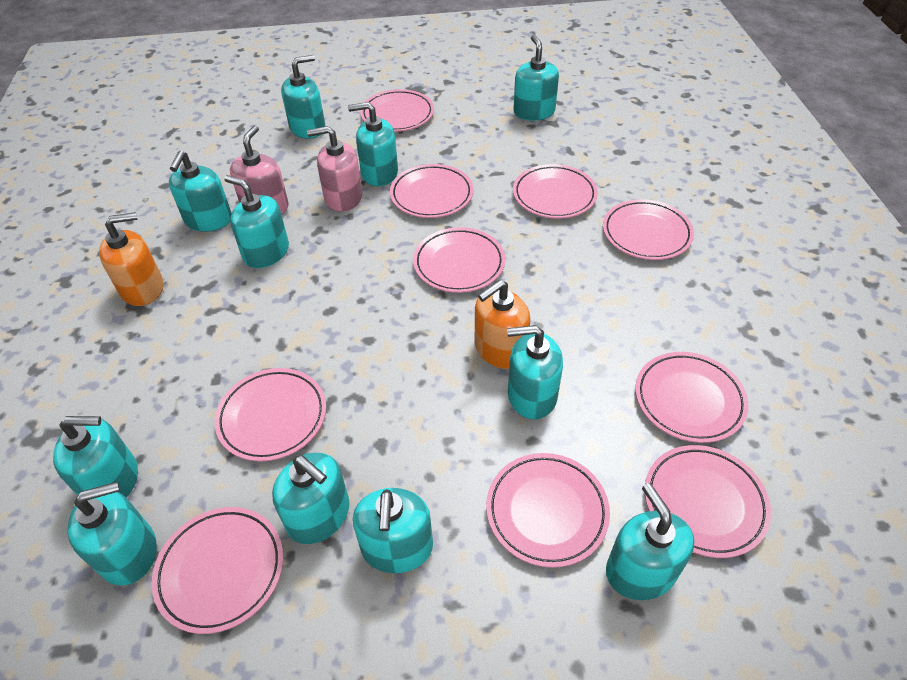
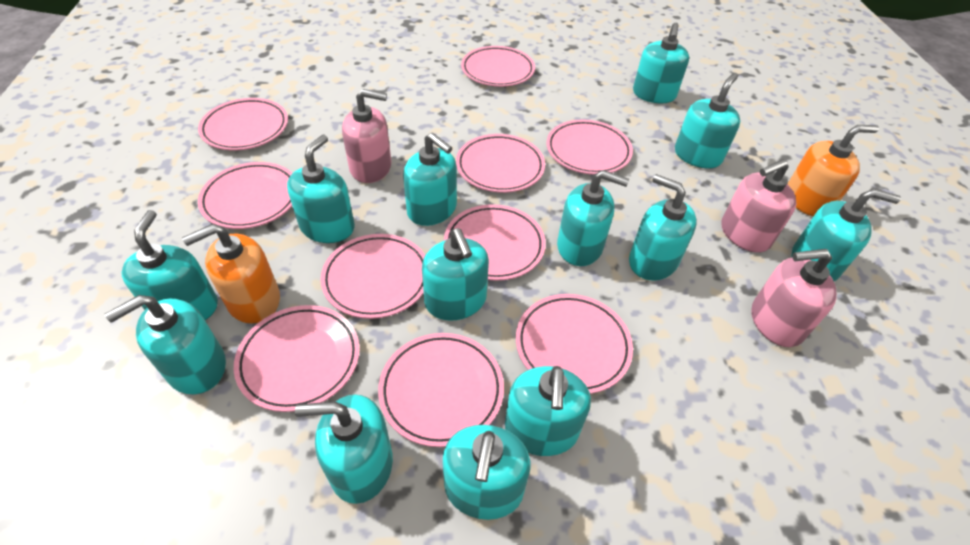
pink soap dispenser: 2 -> 3
turquoise soap dispenser: 11 -> 13

